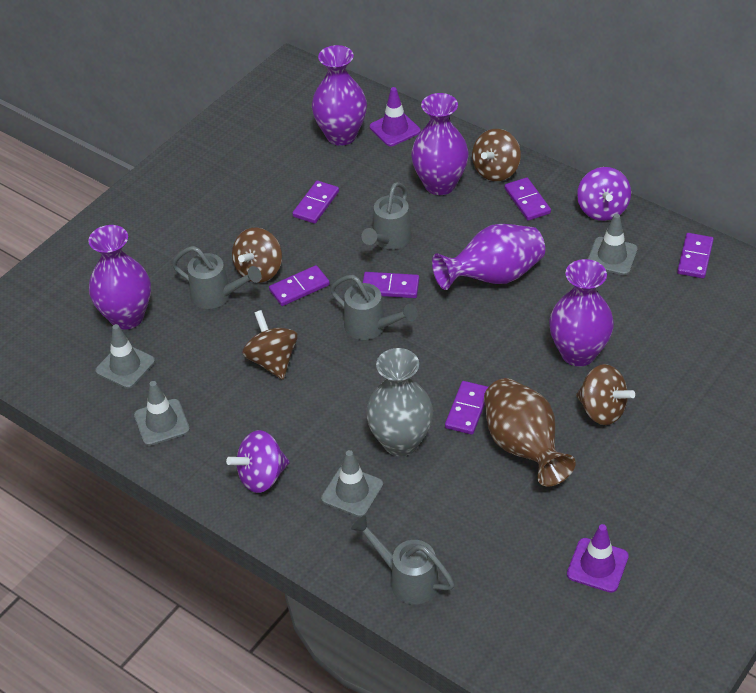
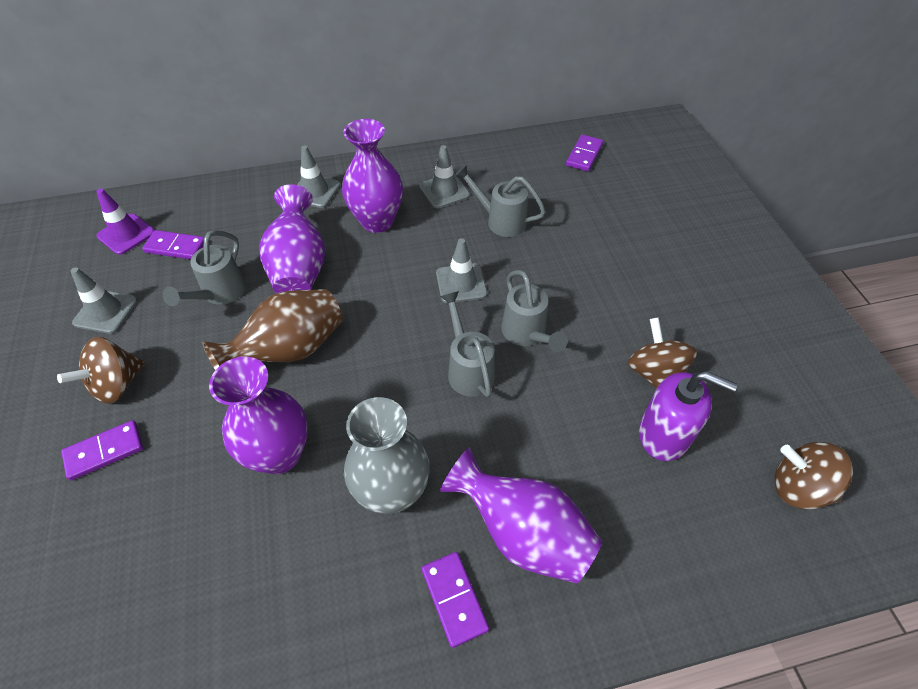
brown spinning top: 4 -> 3
purple domino: 6 -> 4
purple soap dispenser: 0 -> 1
purple spinning top: 2 -> 0
purple traffic cone: 2 -> 1
purple vase: 5 -> 4

